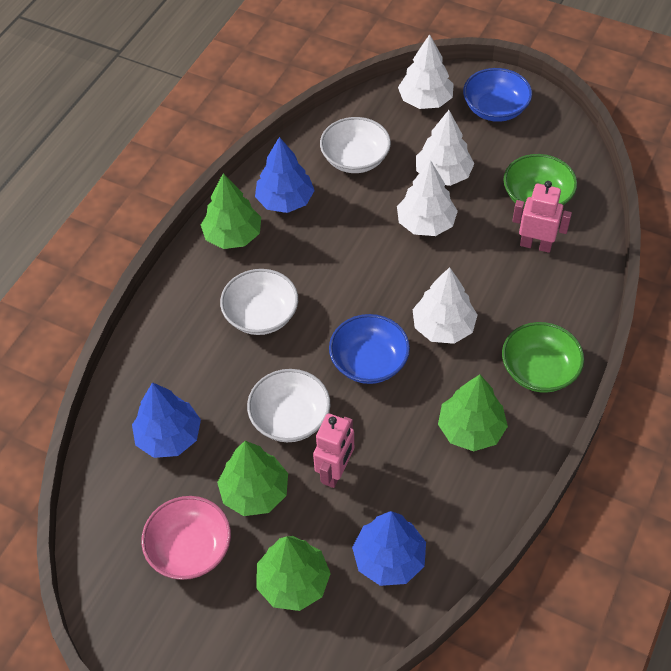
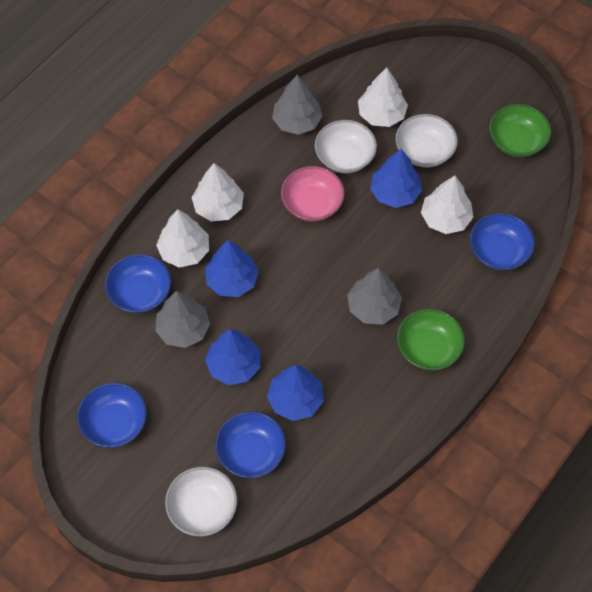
blue bowl: 2 -> 4
blue tree: 3 -> 4
green tree: 4 -> 0
grey tree: 0 -> 3
pink robot: 2 -> 0

